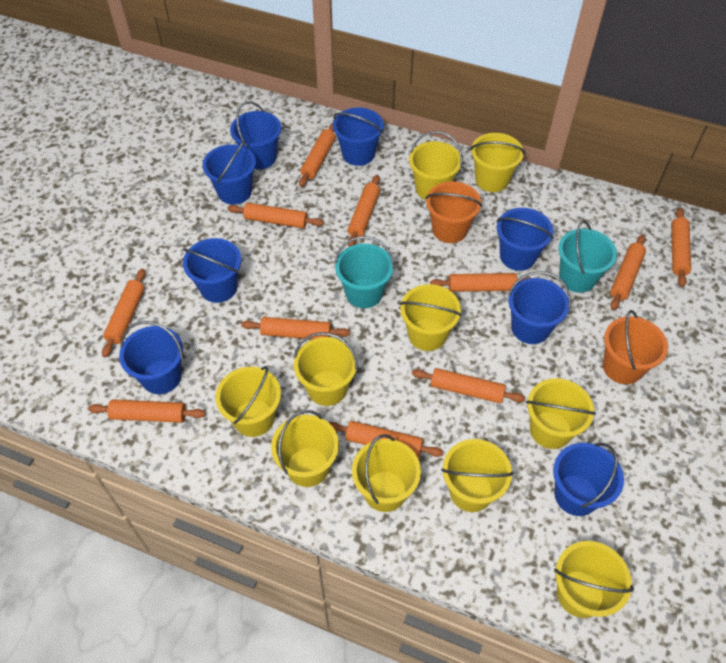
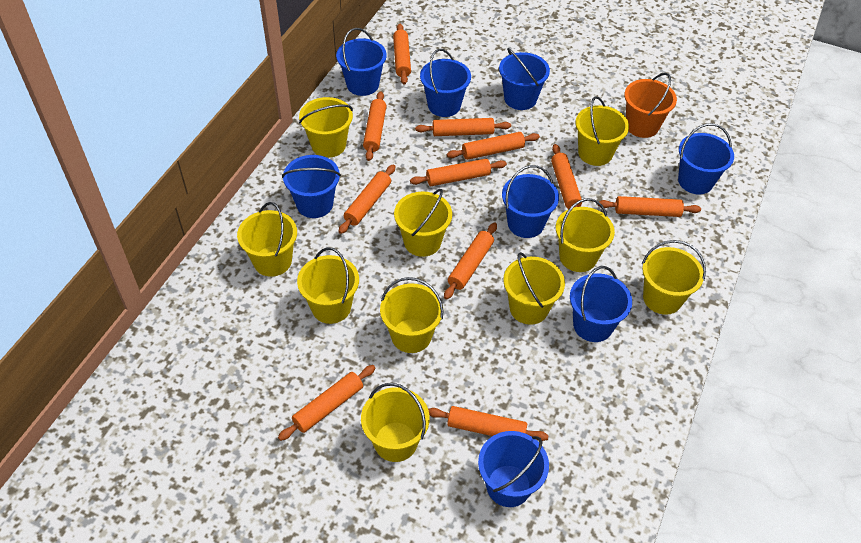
orange bucket: 2 -> 1
turquoise bucket: 2 -> 0

